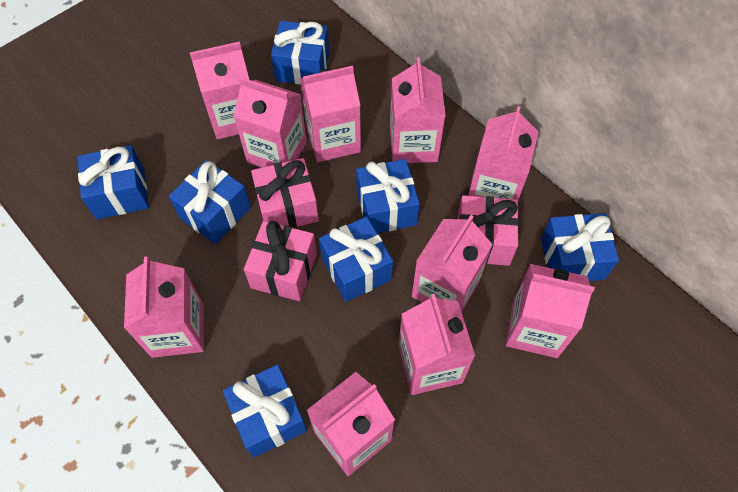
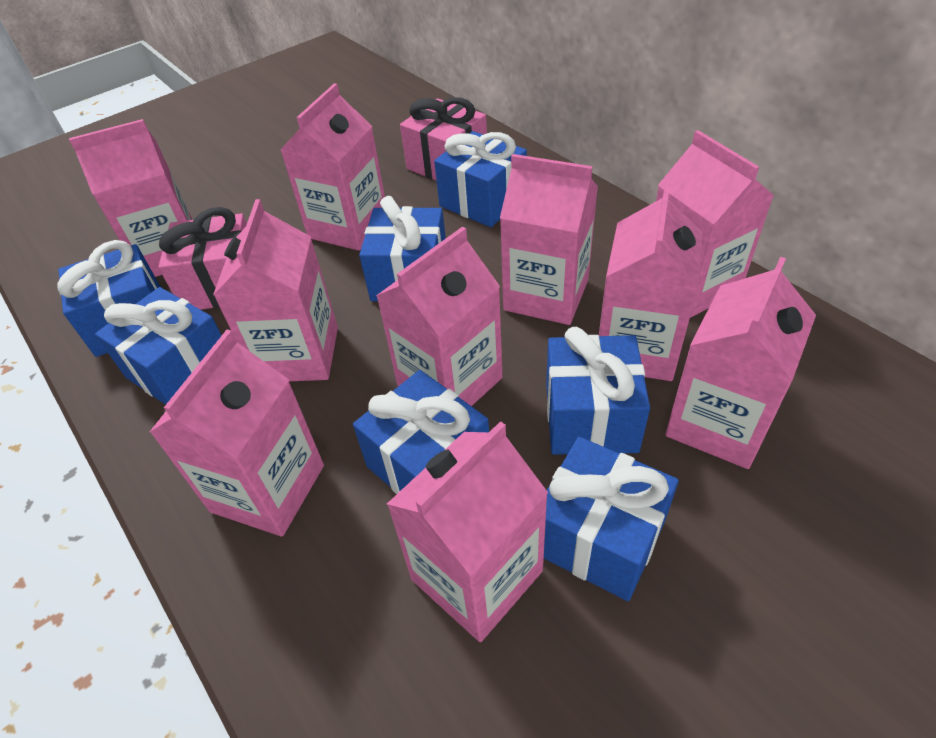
pink gift: 3 -> 2

